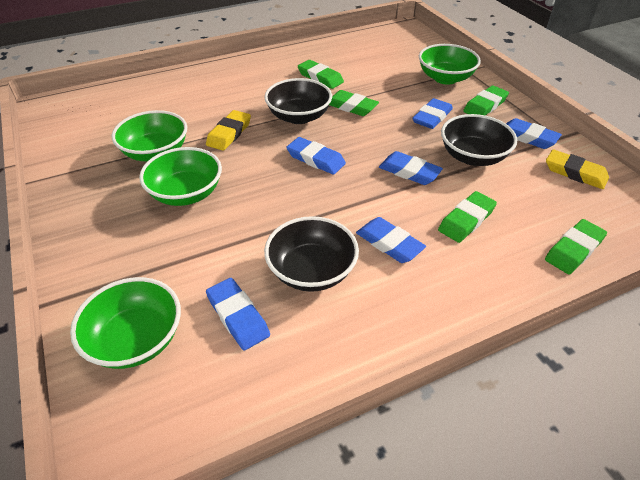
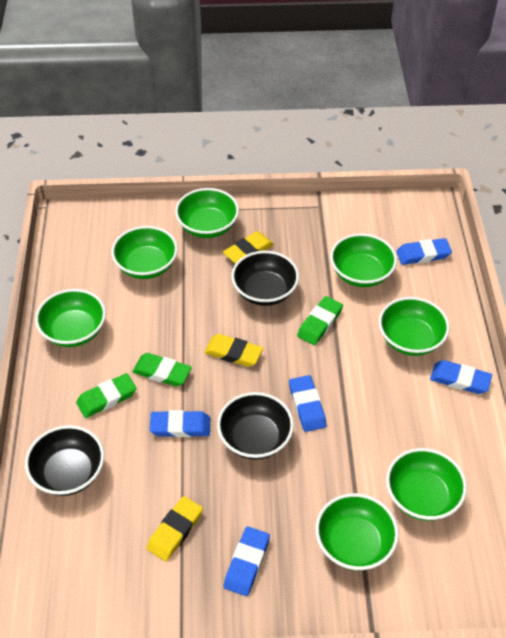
blue eraser: 6 -> 5
green bowl: 4 -> 7
green eraser: 5 -> 3
yellow eraser: 2 -> 3

